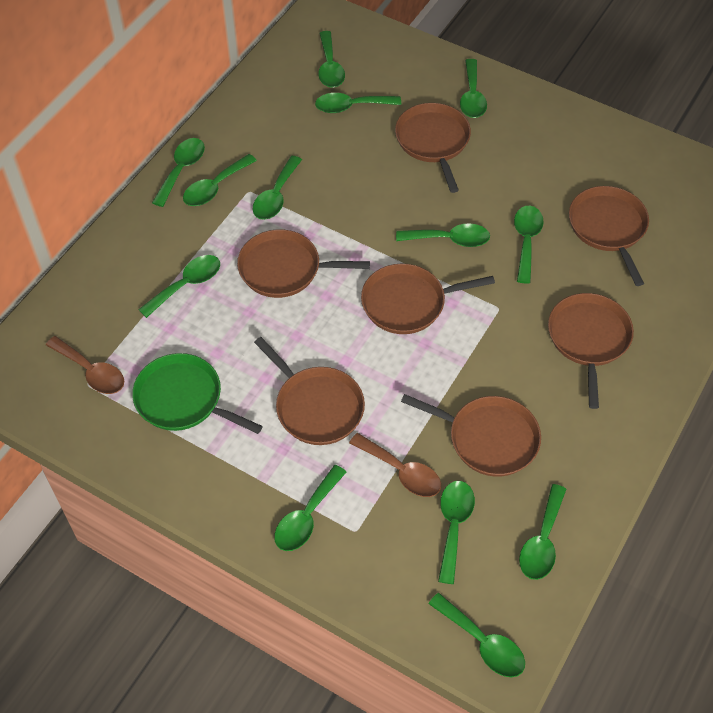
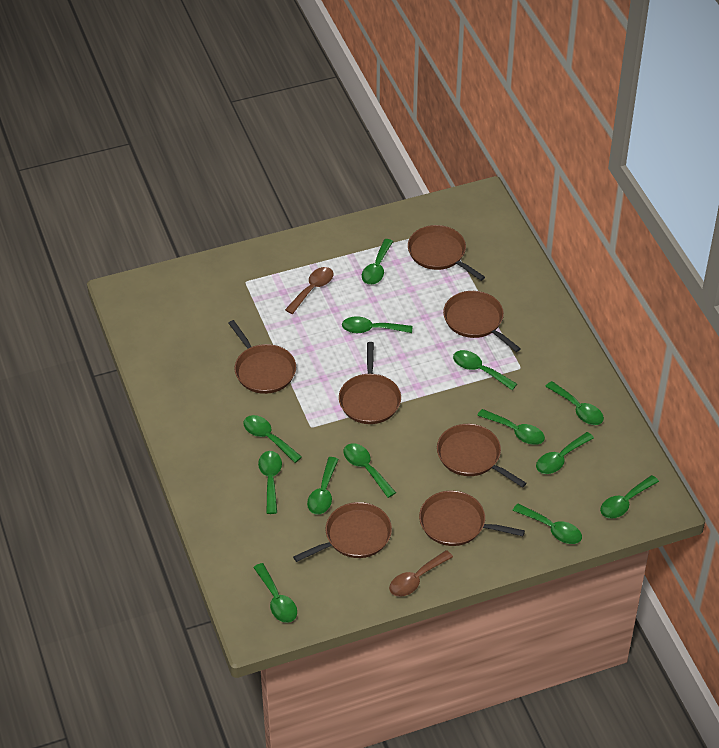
green pan: 1 -> 0

